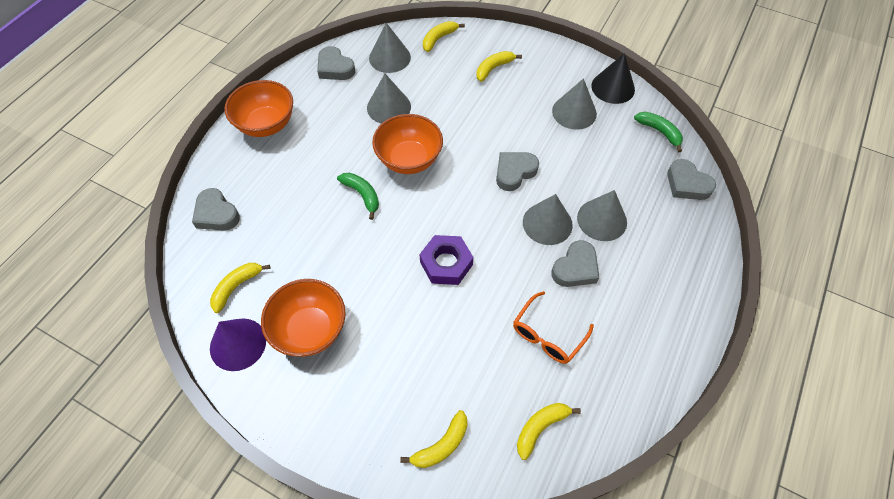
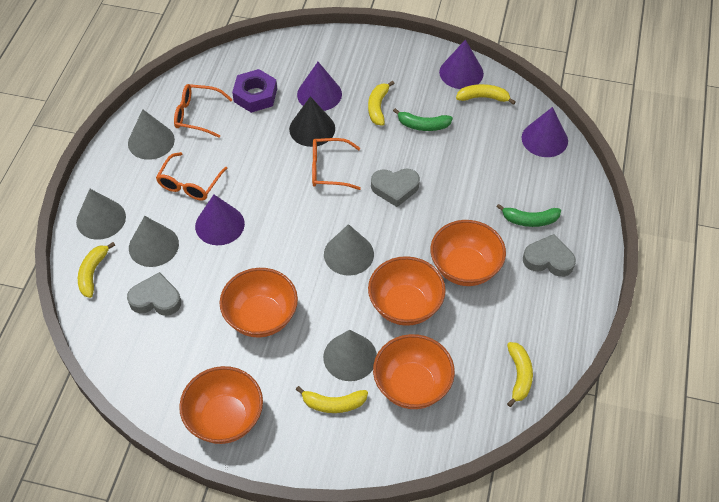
grey heart: 5 -> 3
orange bowl: 3 -> 5
orange glasses: 1 -> 3
purple cone: 1 -> 4

